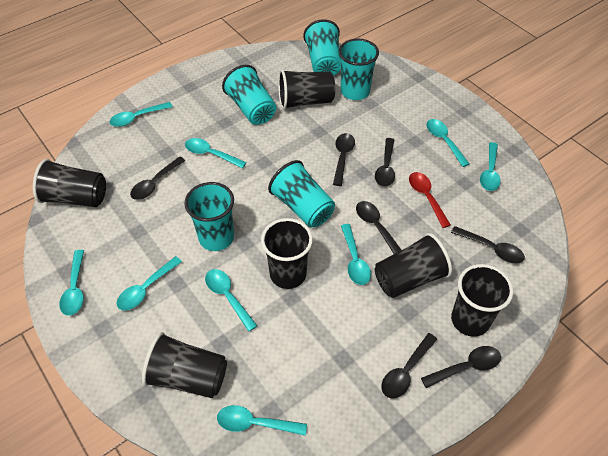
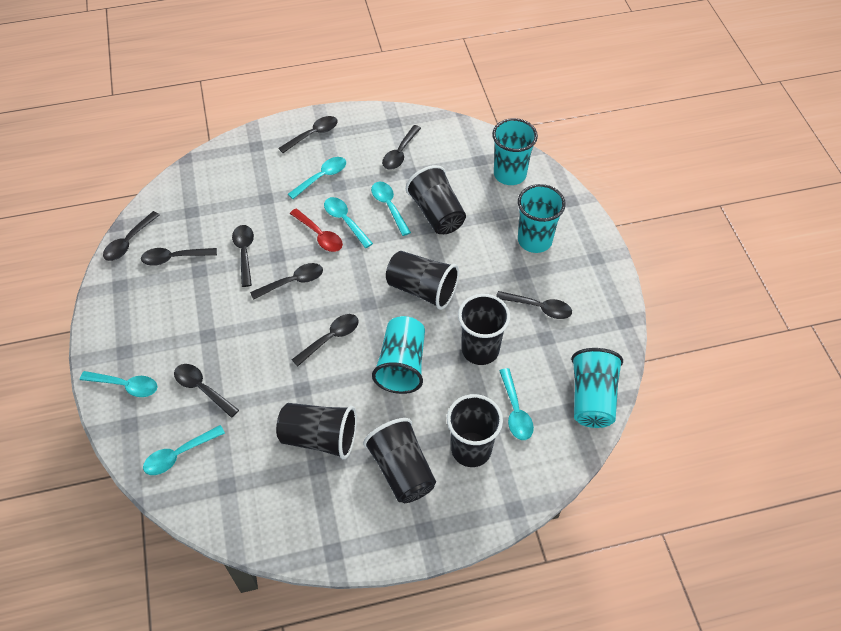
black spoon: 7 -> 9
turquoise cup: 5 -> 4
turquoise spoon: 9 -> 6

